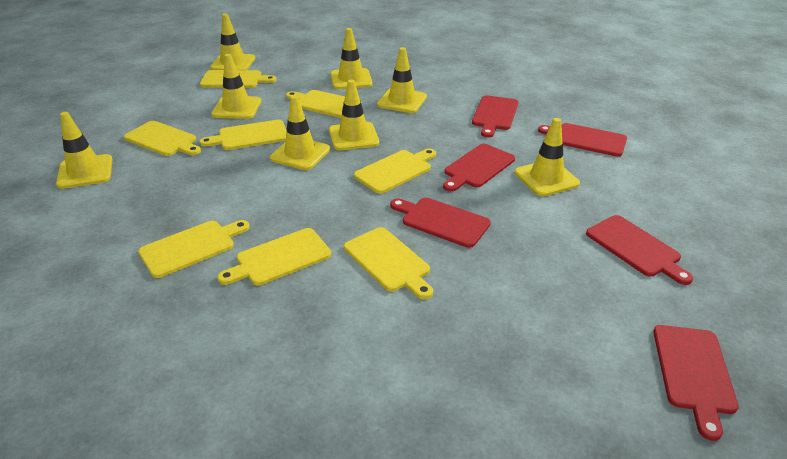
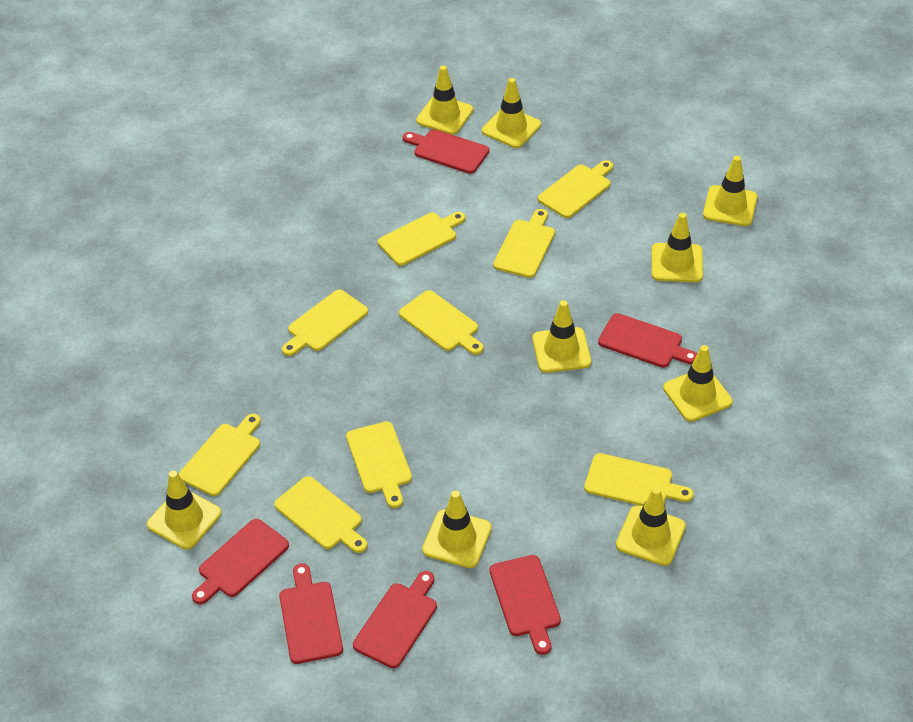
yellow cutting board: 8 -> 9
yellow traffic cone: 8 -> 9

